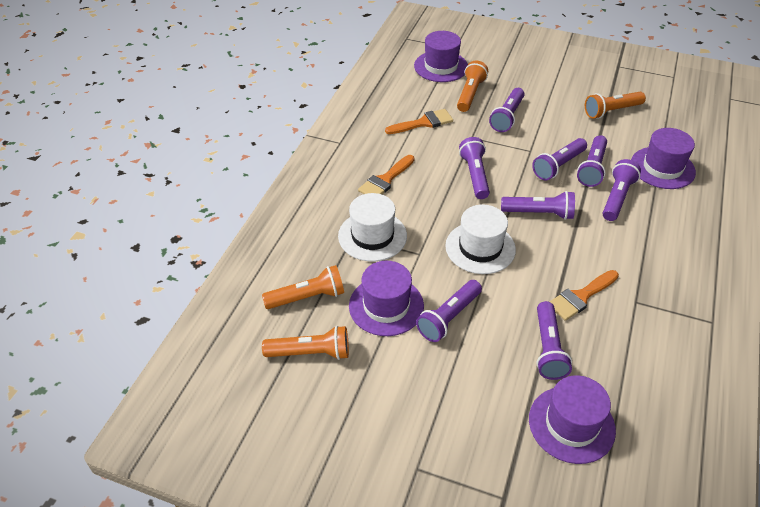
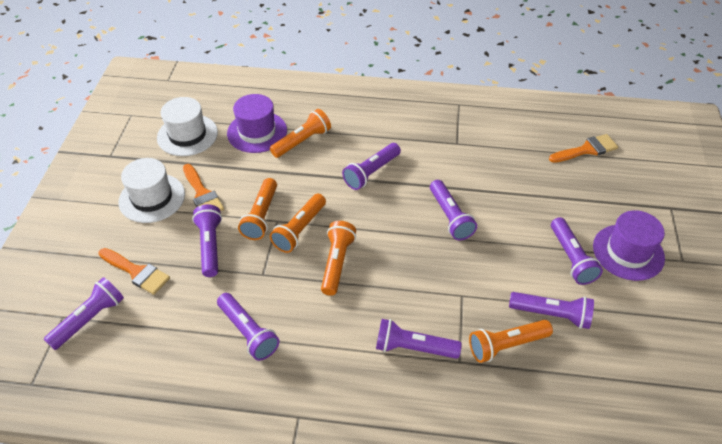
orange flashlight: 4 -> 5
purple hat: 4 -> 2

